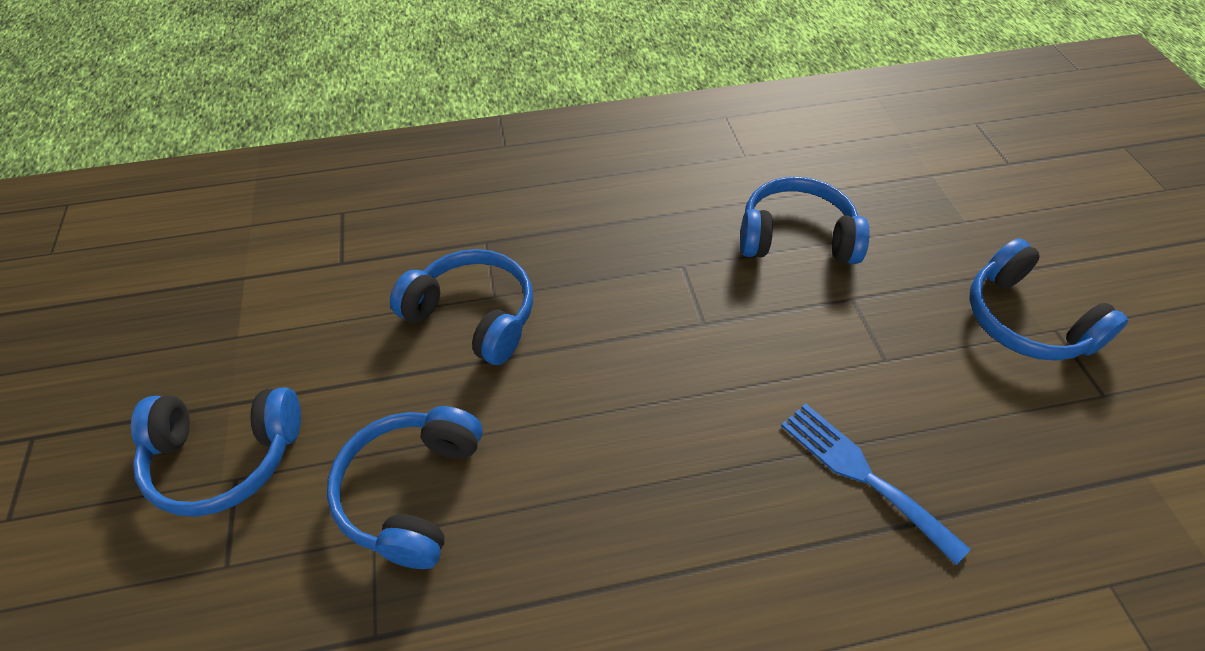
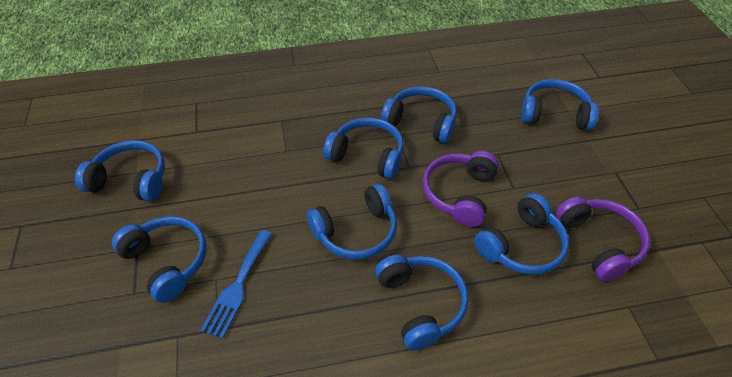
blue headphones: 5 -> 8
purple headphones: 0 -> 2

